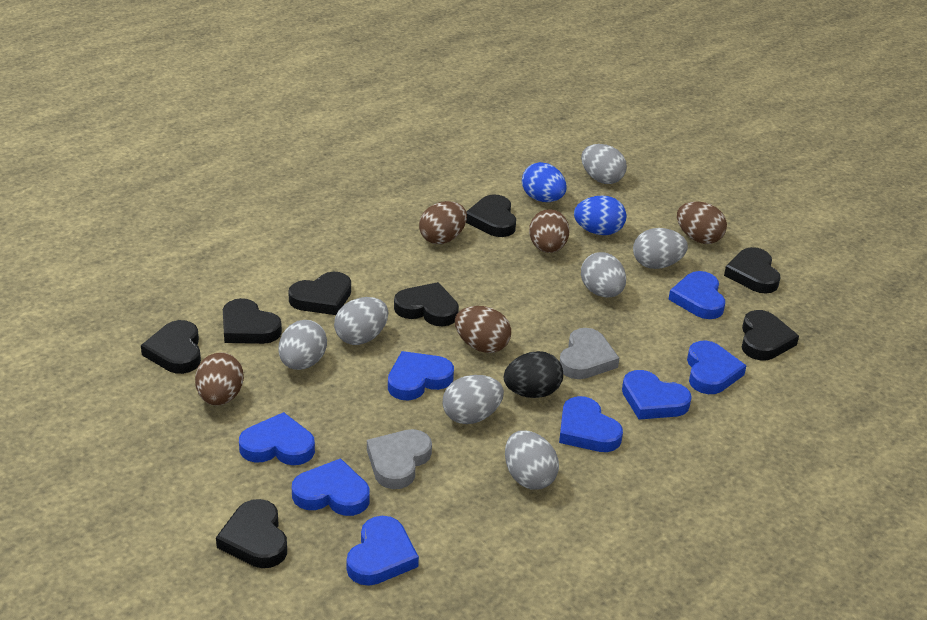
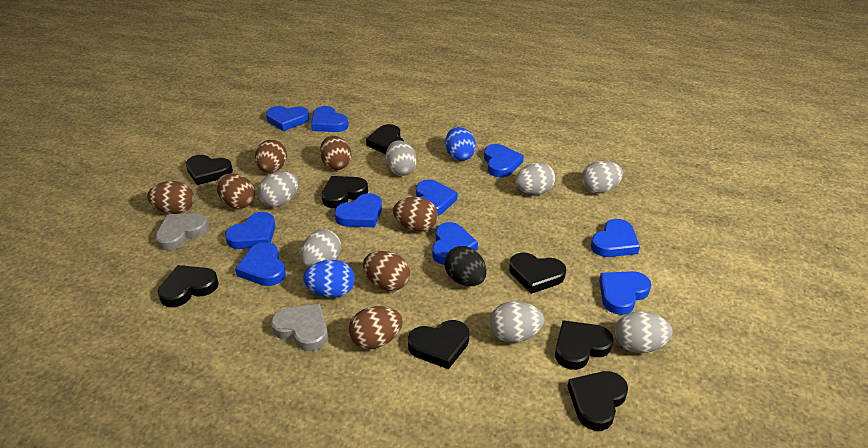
blue heart: 8 -> 10
brown egg: 5 -> 7

